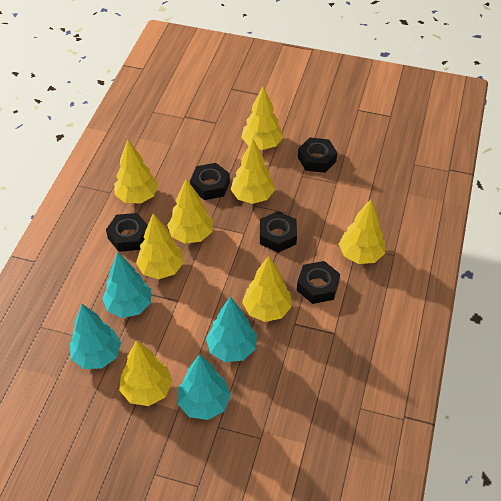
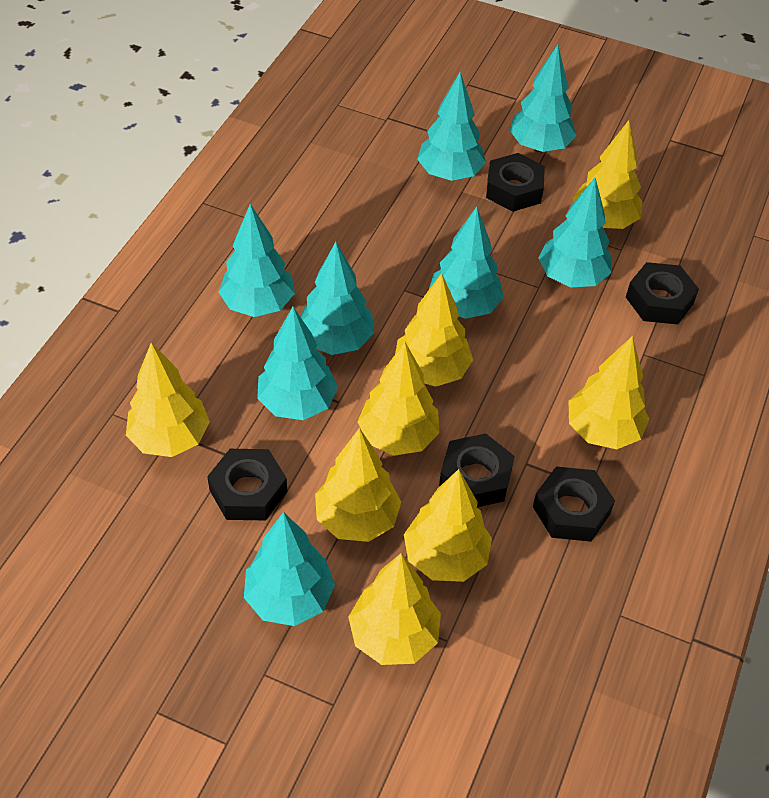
turquoise tree: 4 -> 8

